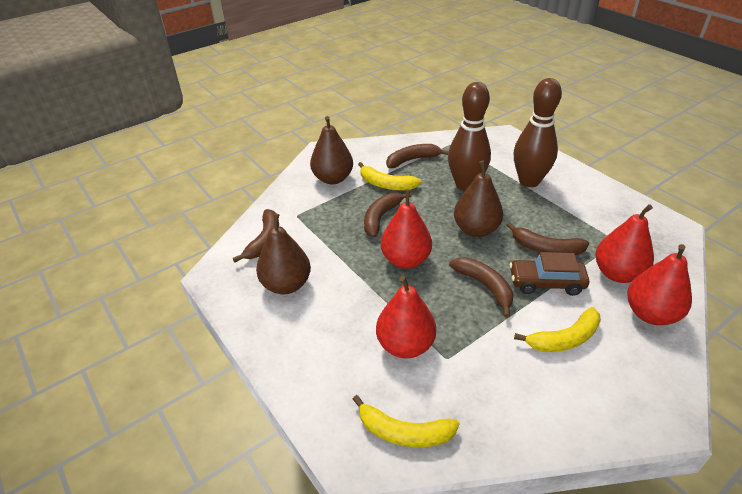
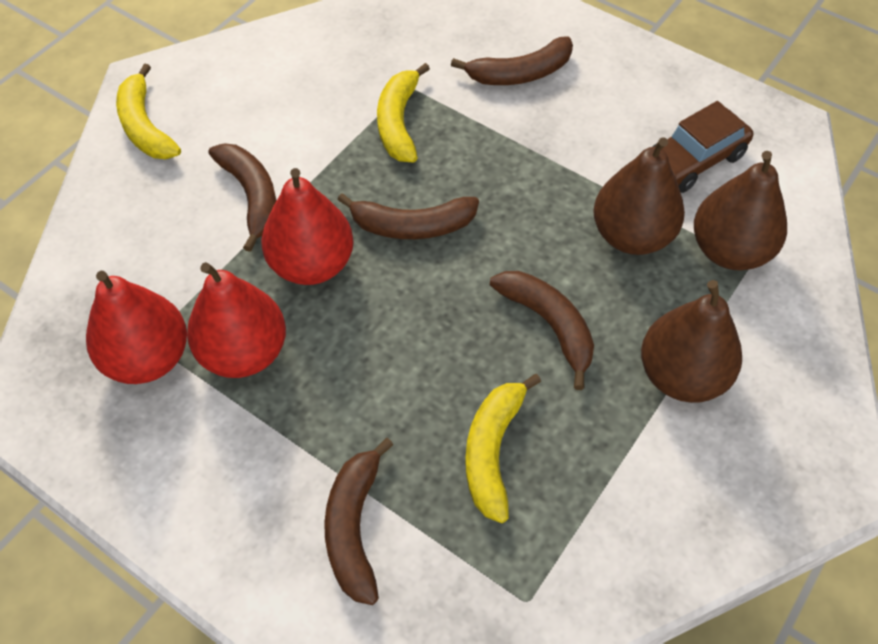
brown bowling pin: 2 -> 0
red pear: 4 -> 3

